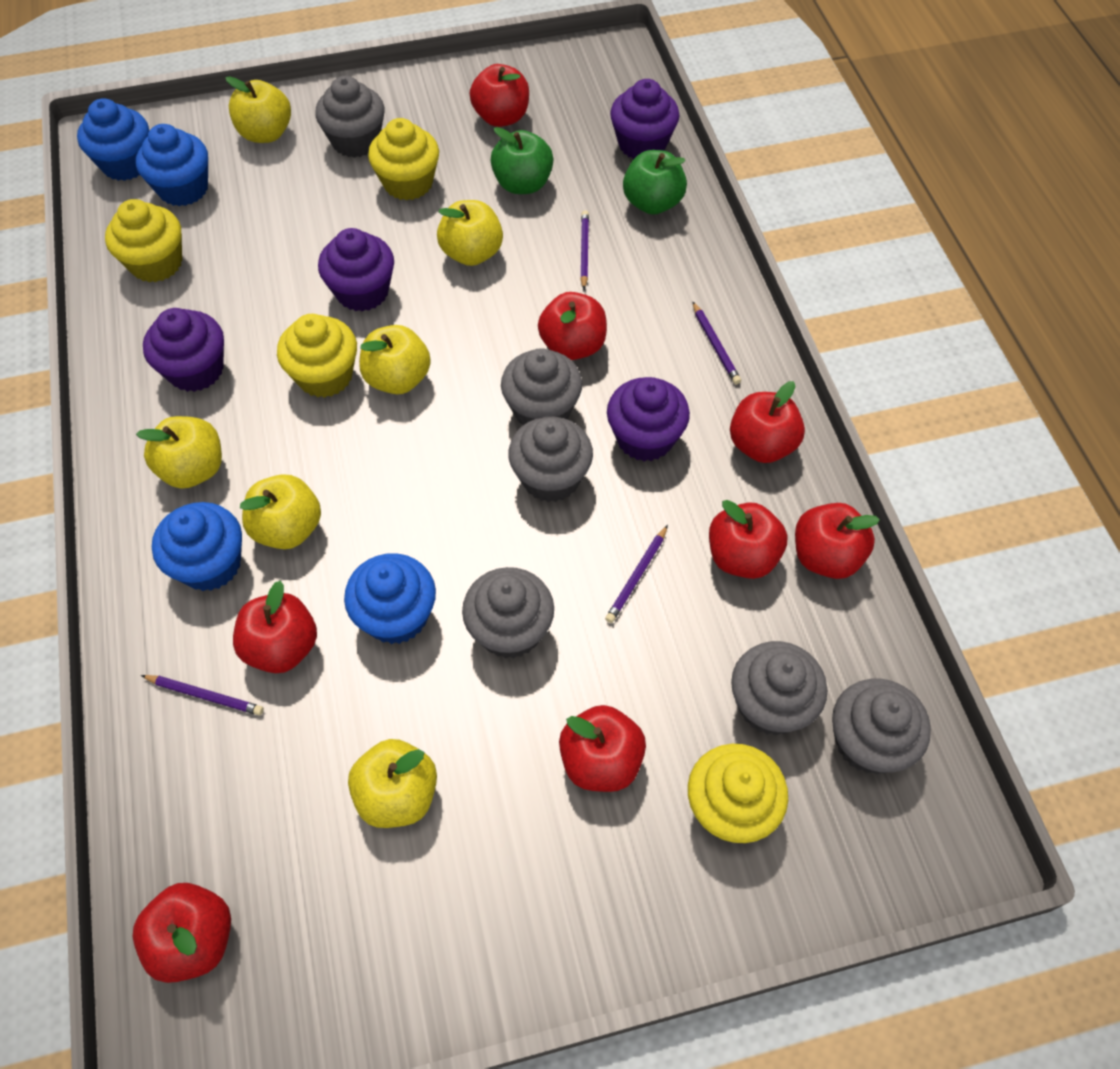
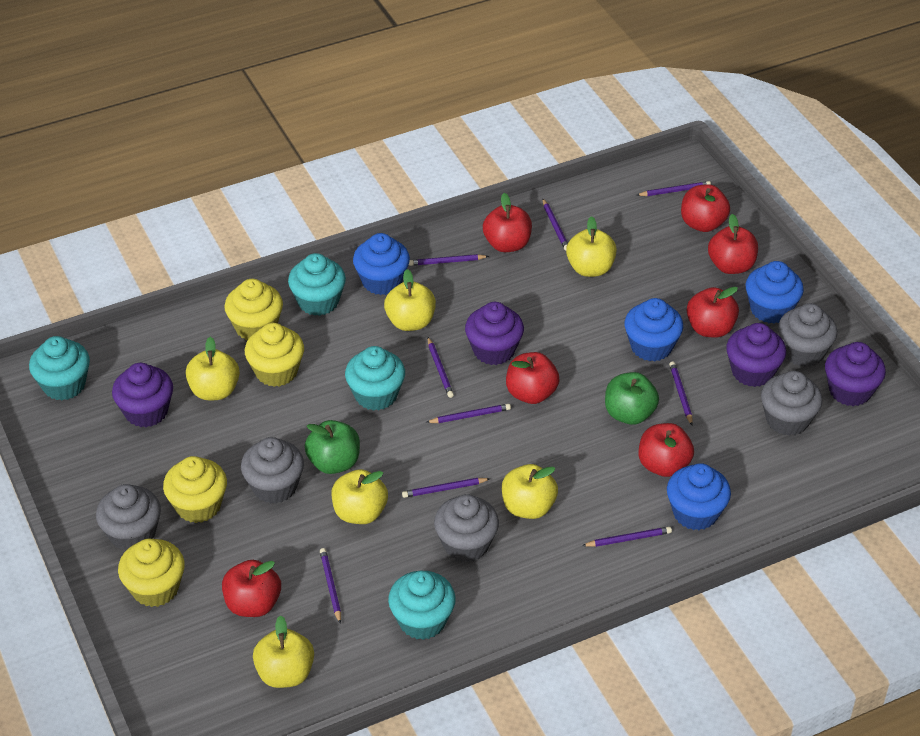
grey cupcake: 6 -> 5
purple pencil: 4 -> 9
red apple: 8 -> 7
turquoise cupcake: 0 -> 4

